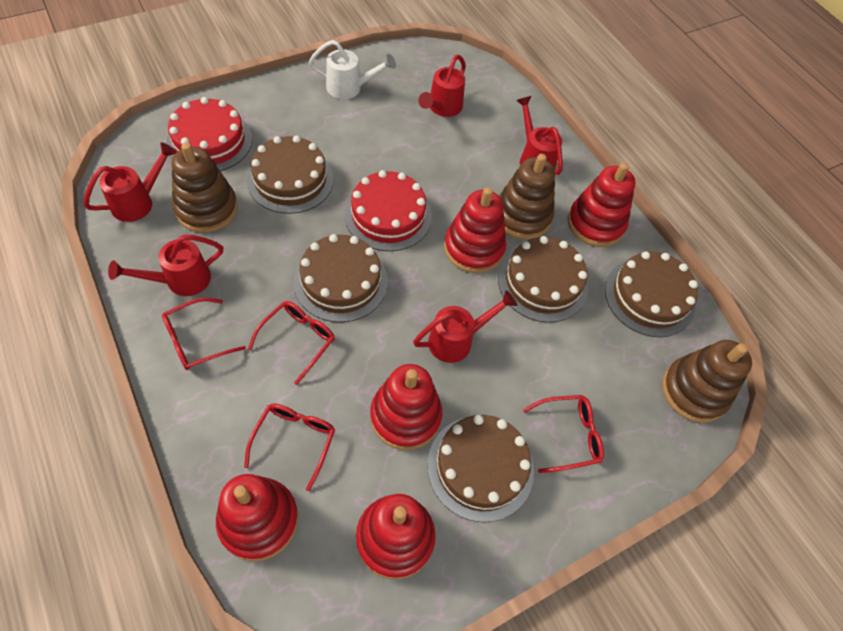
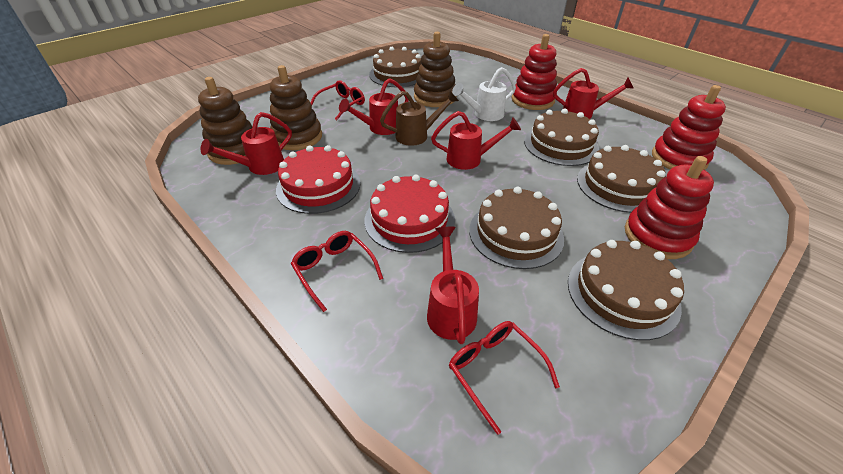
brown watering can: 0 -> 1
red glasses: 4 -> 3
red stacking toy: 5 -> 3

